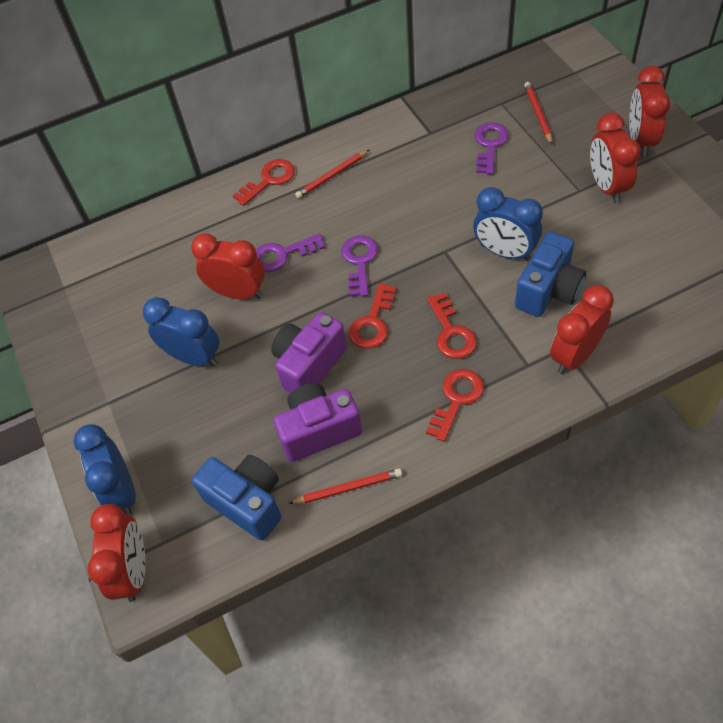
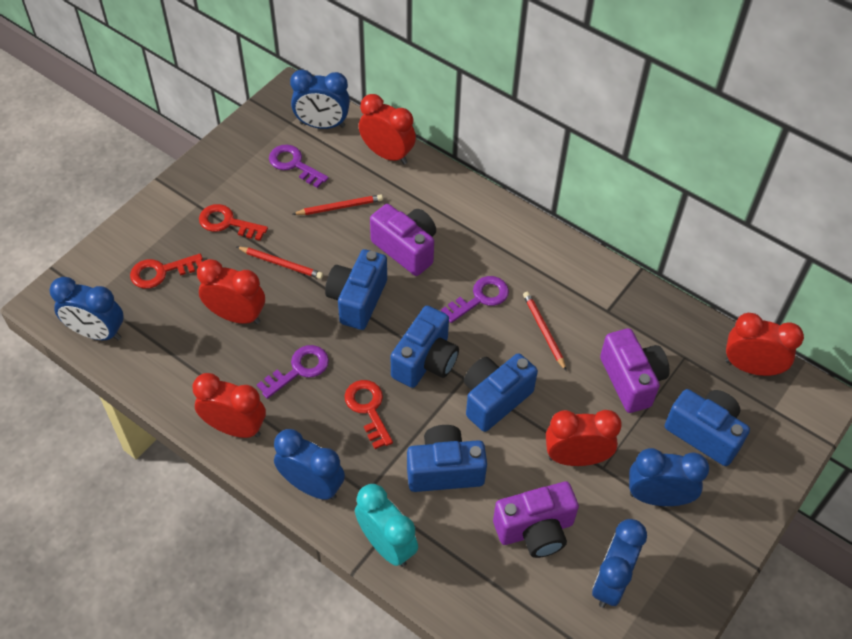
blue camera: 2 -> 5
blue clock: 3 -> 5
purple camera: 2 -> 3
red key: 4 -> 3
turquoise clock: 0 -> 1

